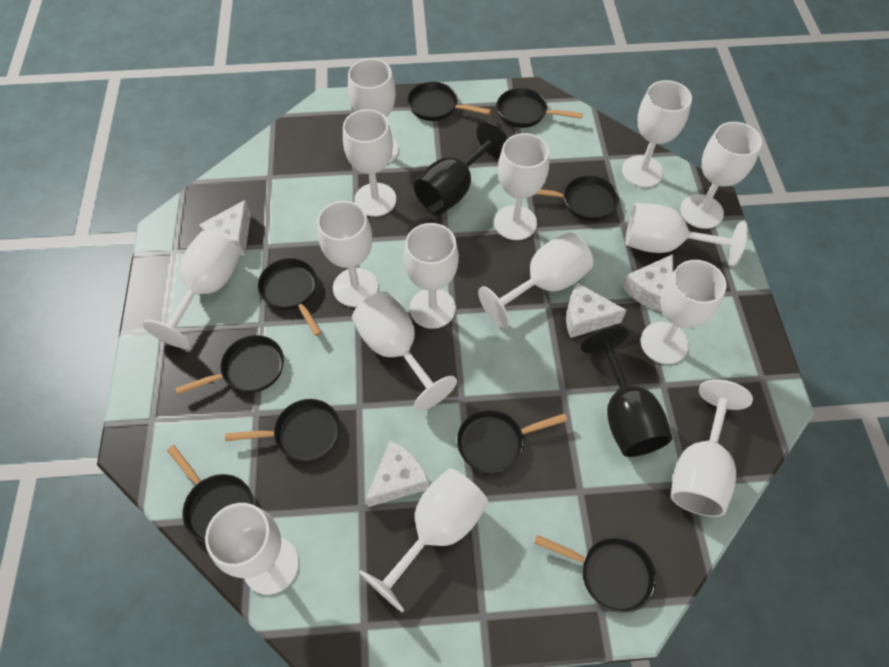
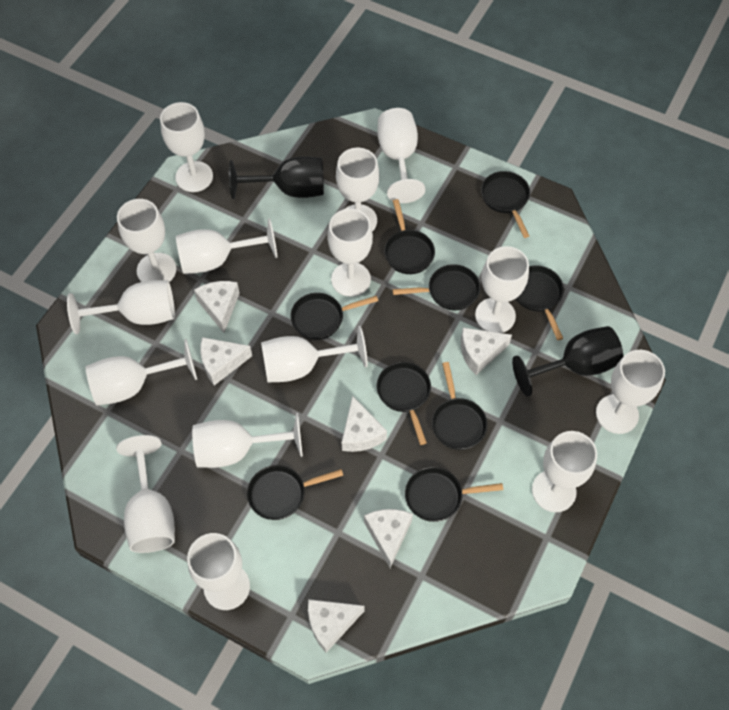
white cheese: 4 -> 6

